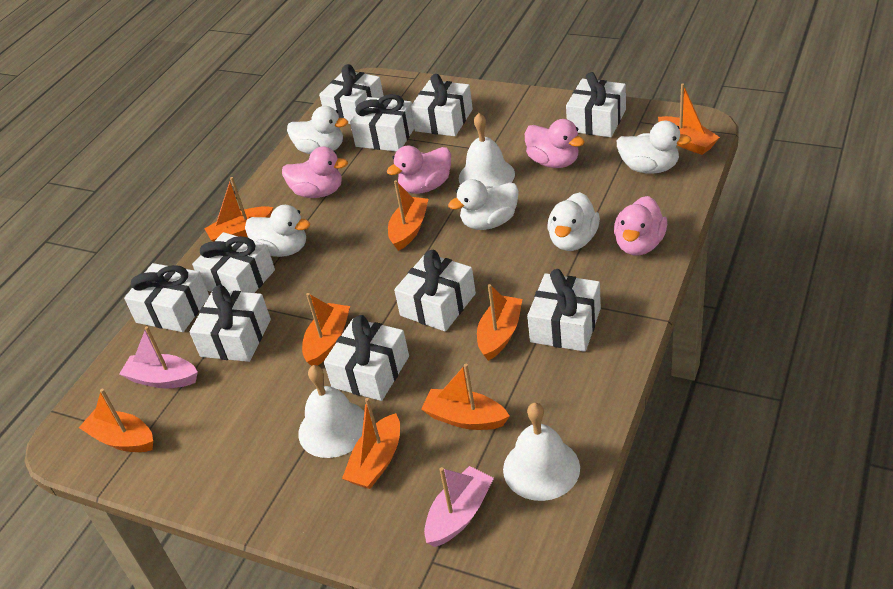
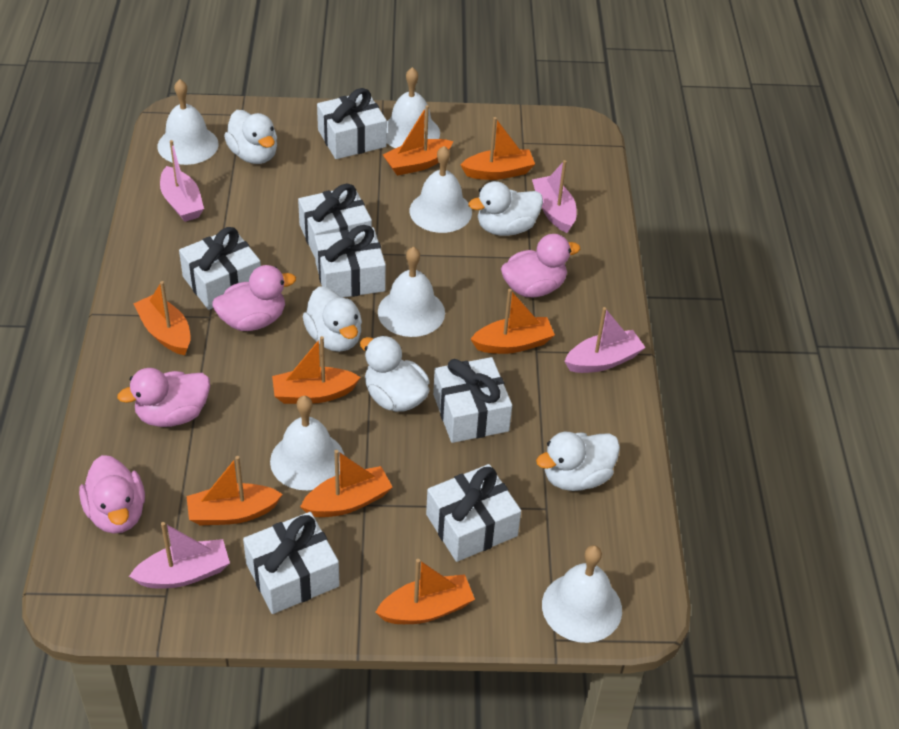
pink boat: 2 -> 4
white bell: 3 -> 6
white gift: 10 -> 7

